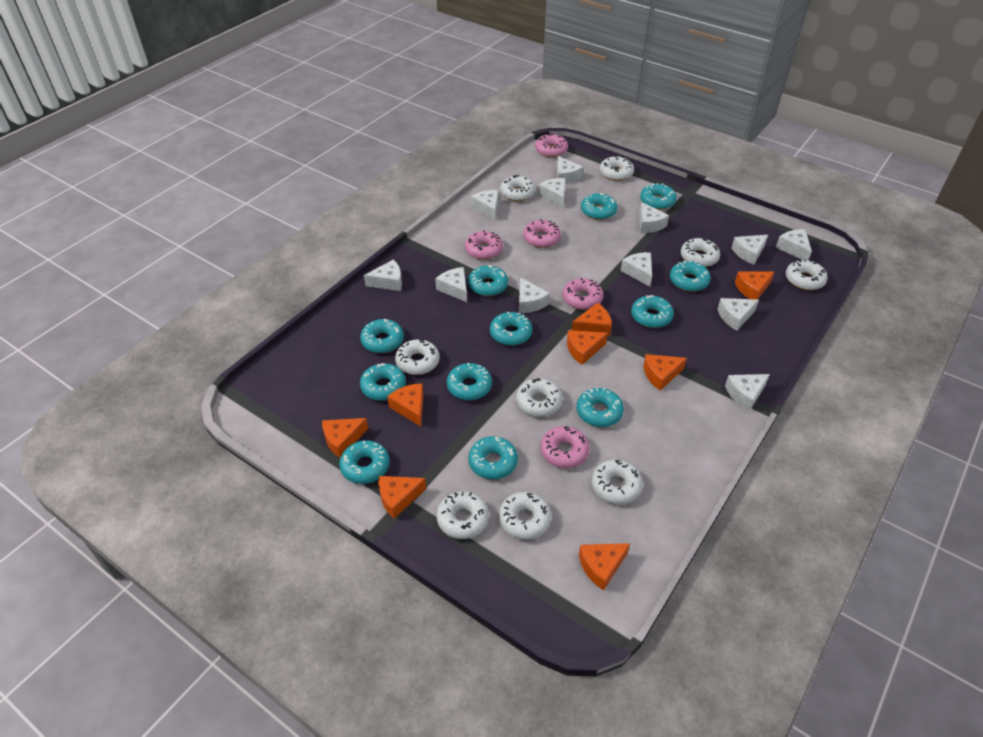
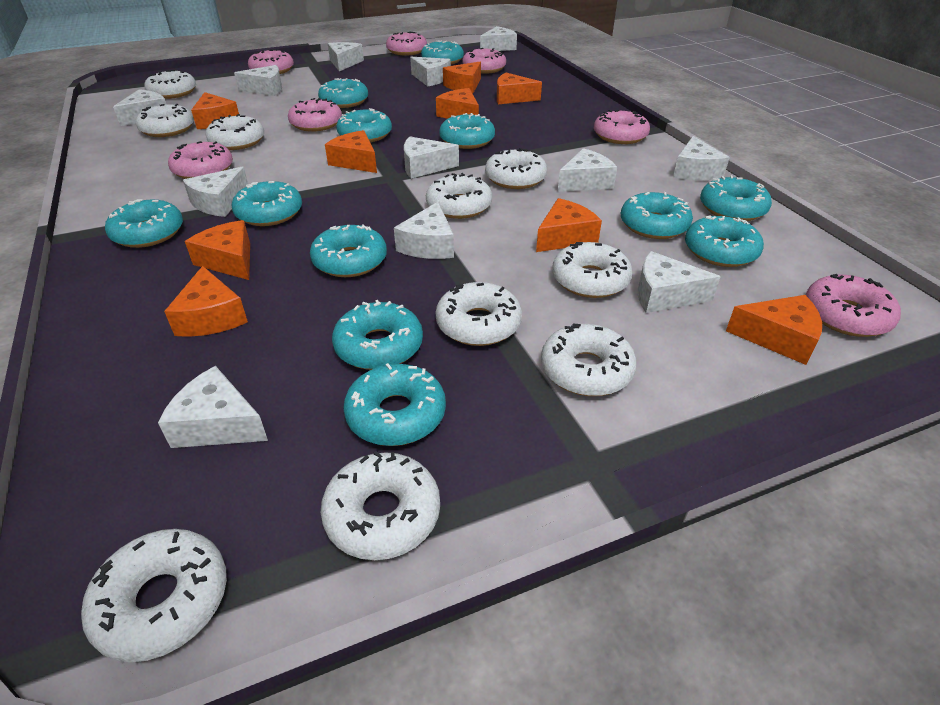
orange cheese: 8 -> 9
pink donut: 5 -> 7
white donut: 9 -> 10

